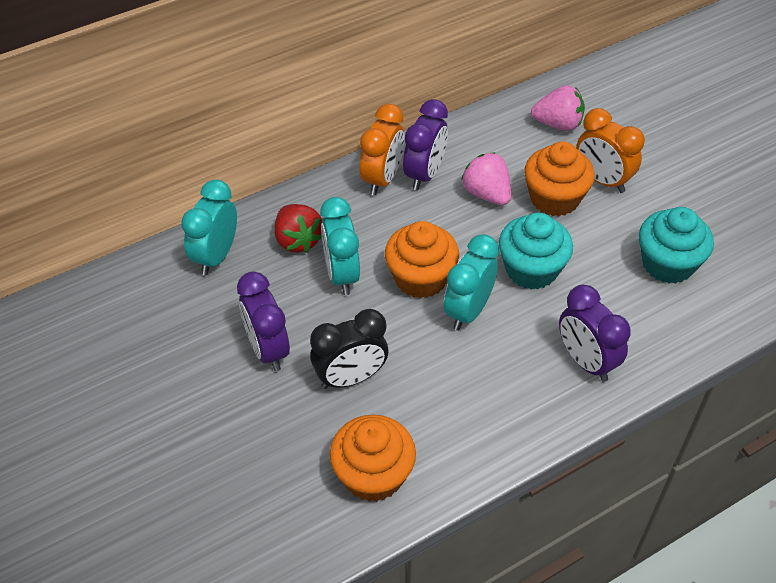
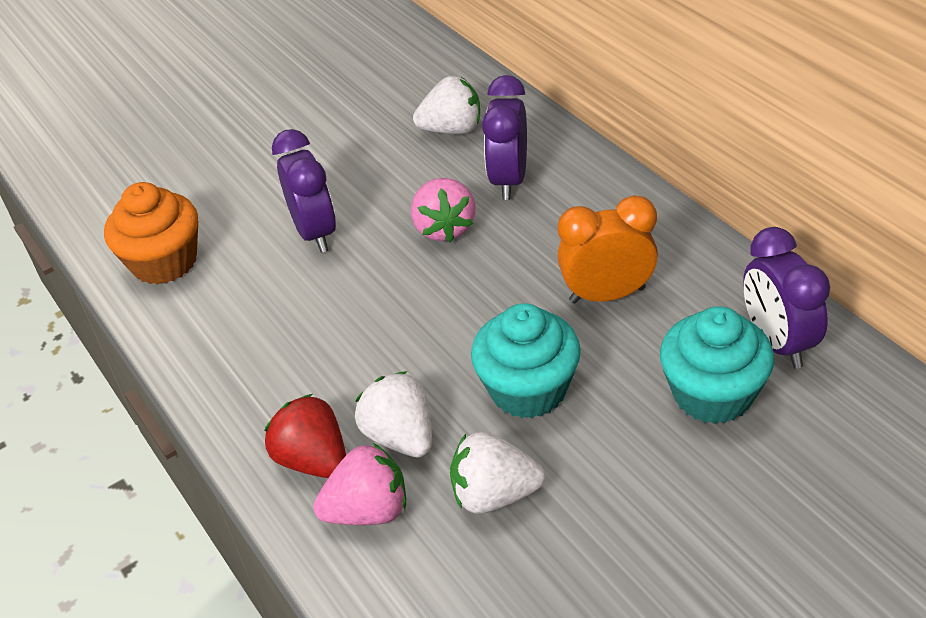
black clock: 1 -> 0
orange clock: 2 -> 1
orange cupcake: 3 -> 1
turquoise clock: 3 -> 0
white strawberry: 0 -> 3

